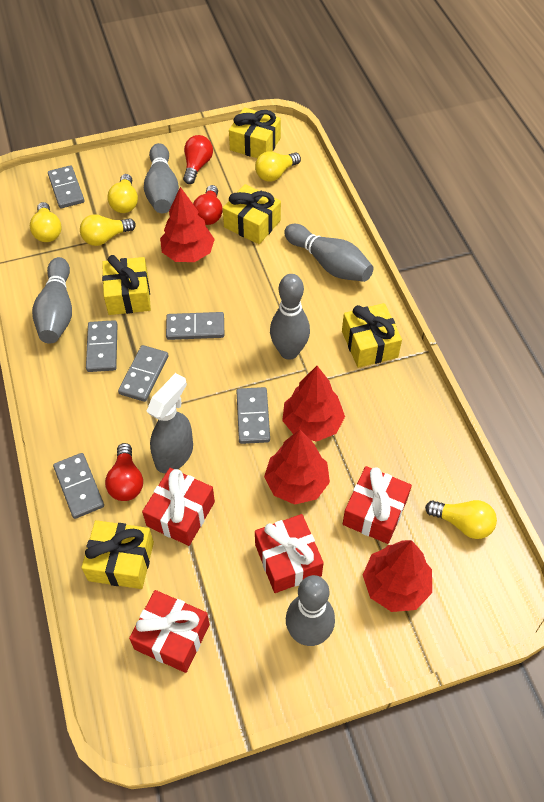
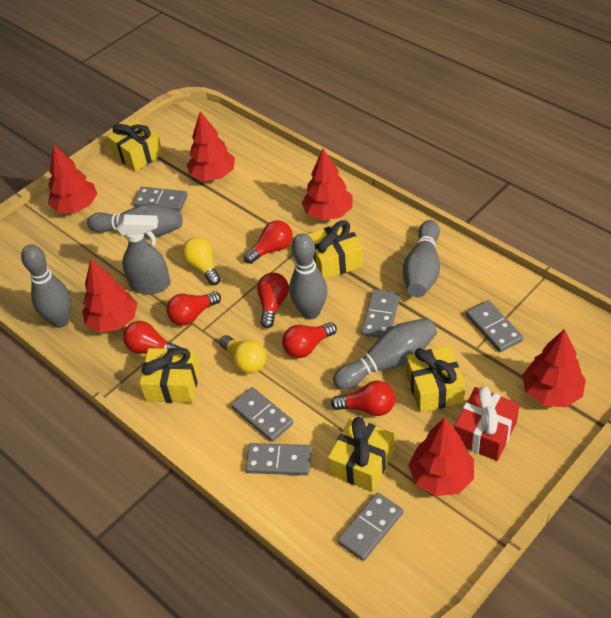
red gift: 4 -> 1
red light bulb: 3 -> 6
red tree: 4 -> 6
yellow light bulb: 5 -> 2

